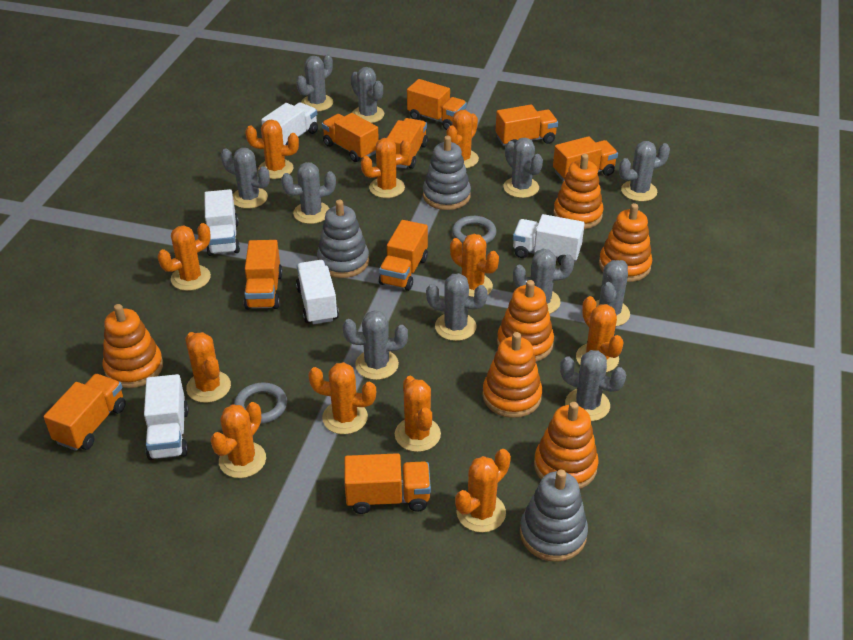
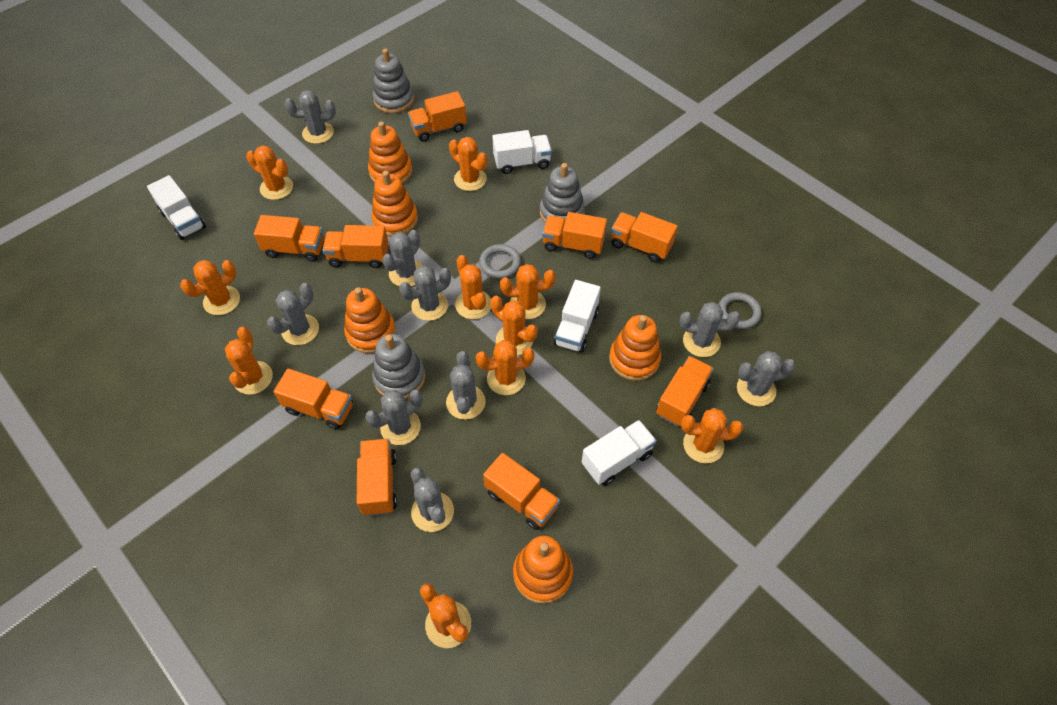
grey cactus: 11 -> 9
orange cactus: 11 -> 10
orange stacking toy: 6 -> 5
white truck: 5 -> 4

